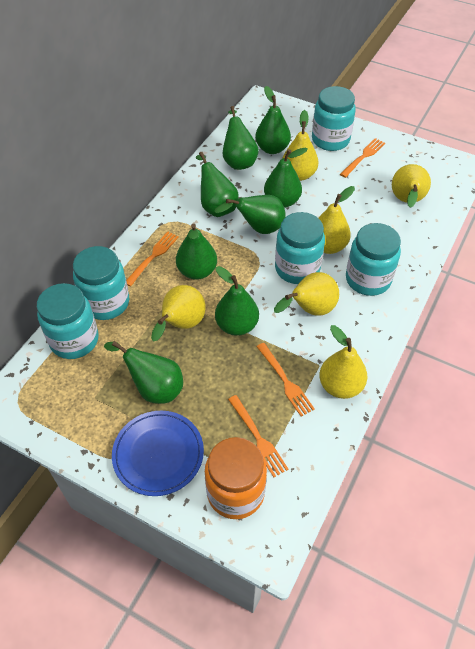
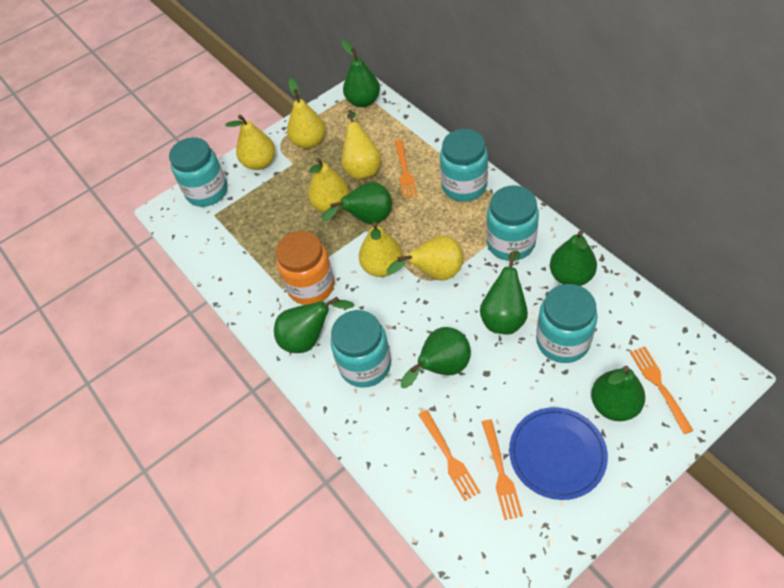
green pear: 8 -> 7

